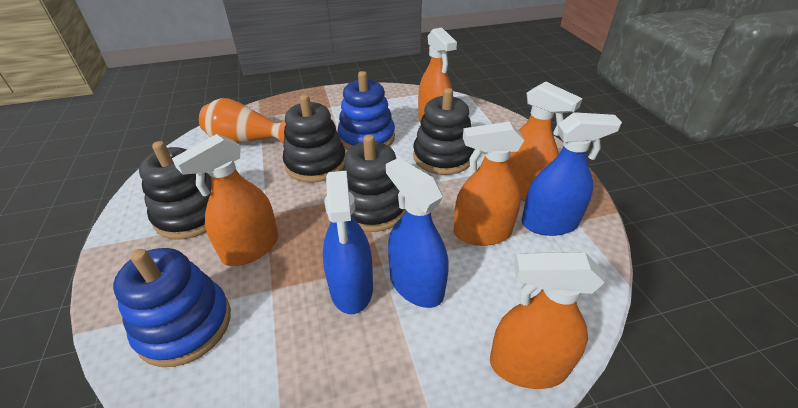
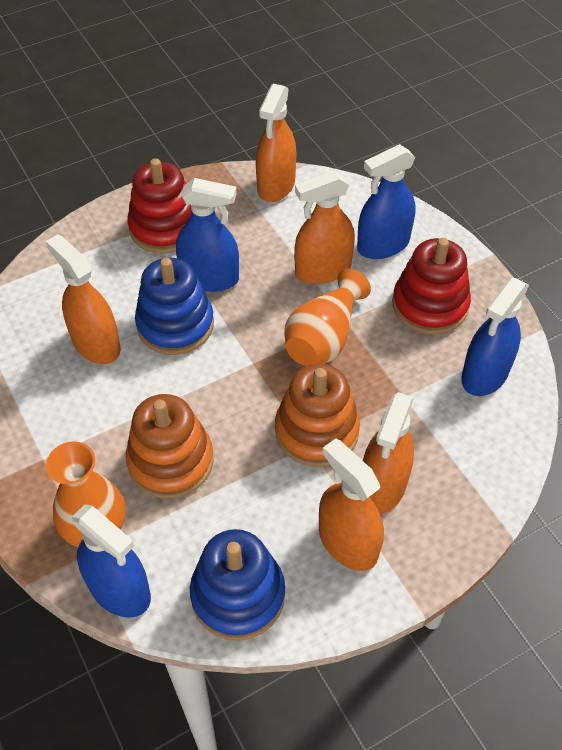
black stacking toy: 4 -> 0
blue spray bottle: 3 -> 4
orange stacking toy: 0 -> 2
orange vase: 1 -> 2
red stacking toy: 0 -> 2

